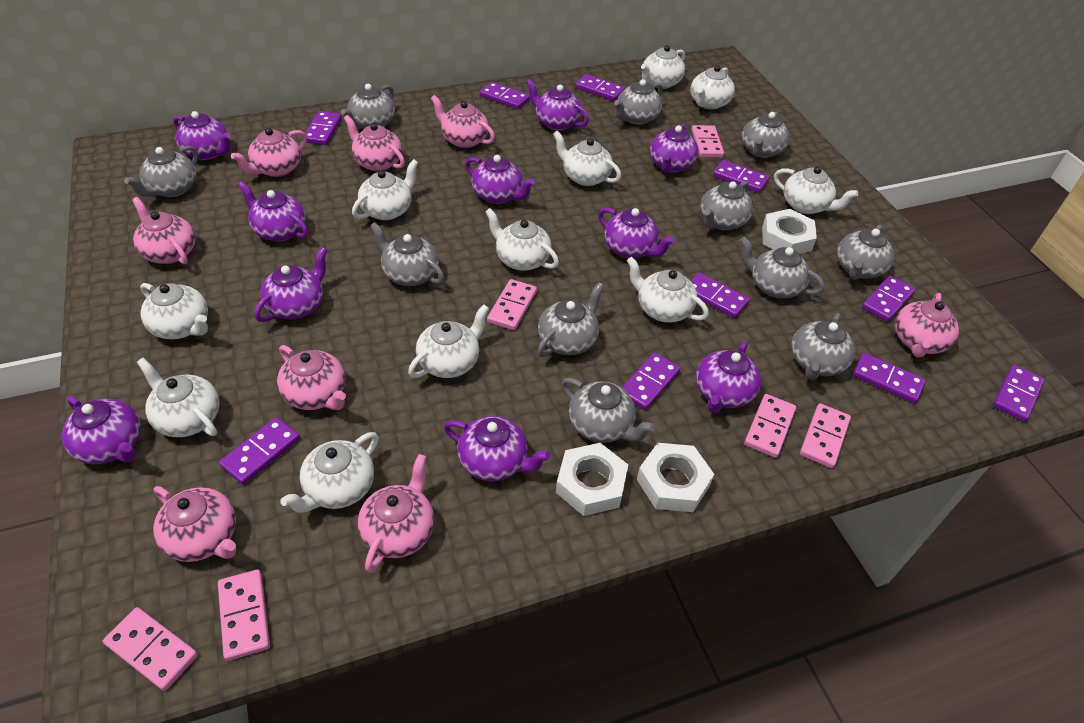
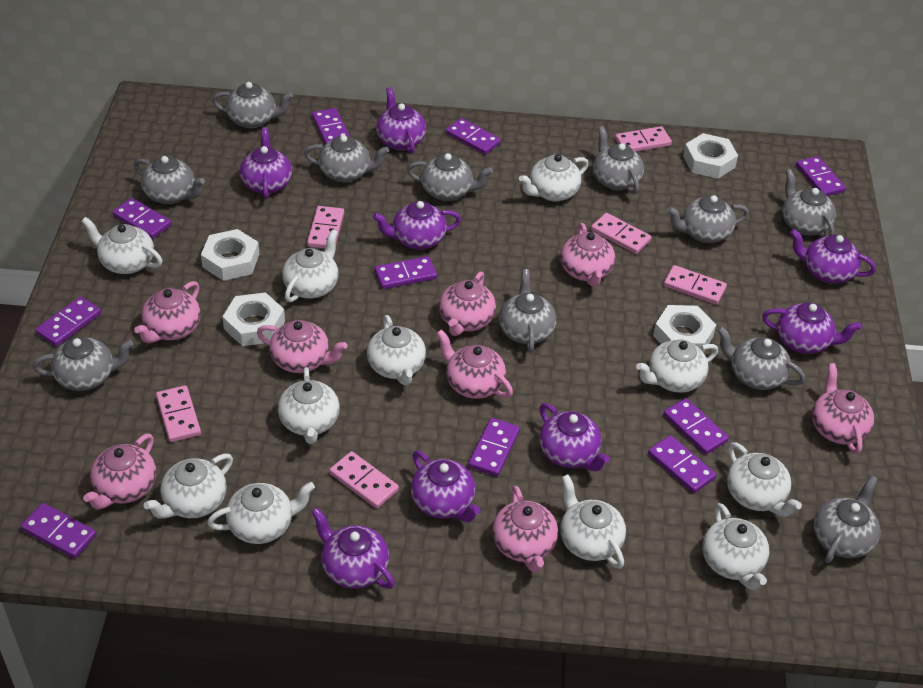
purple teapot: 10 -> 8
white nut: 3 -> 4

